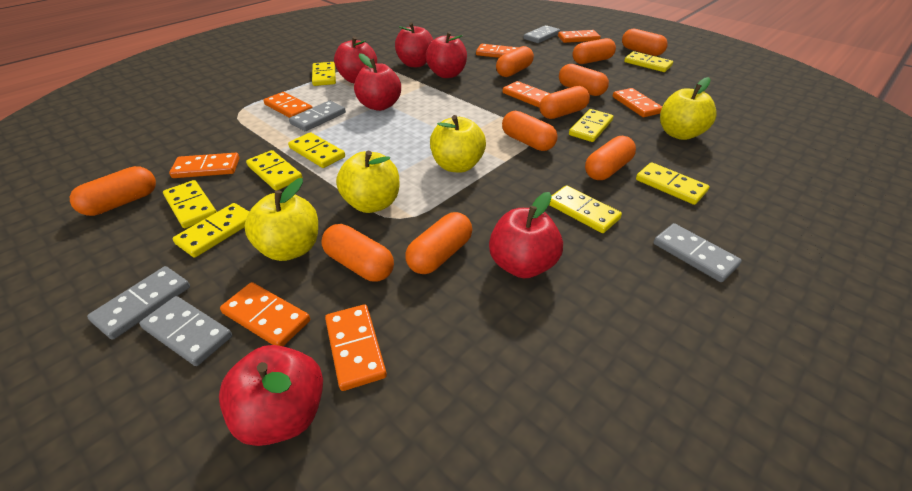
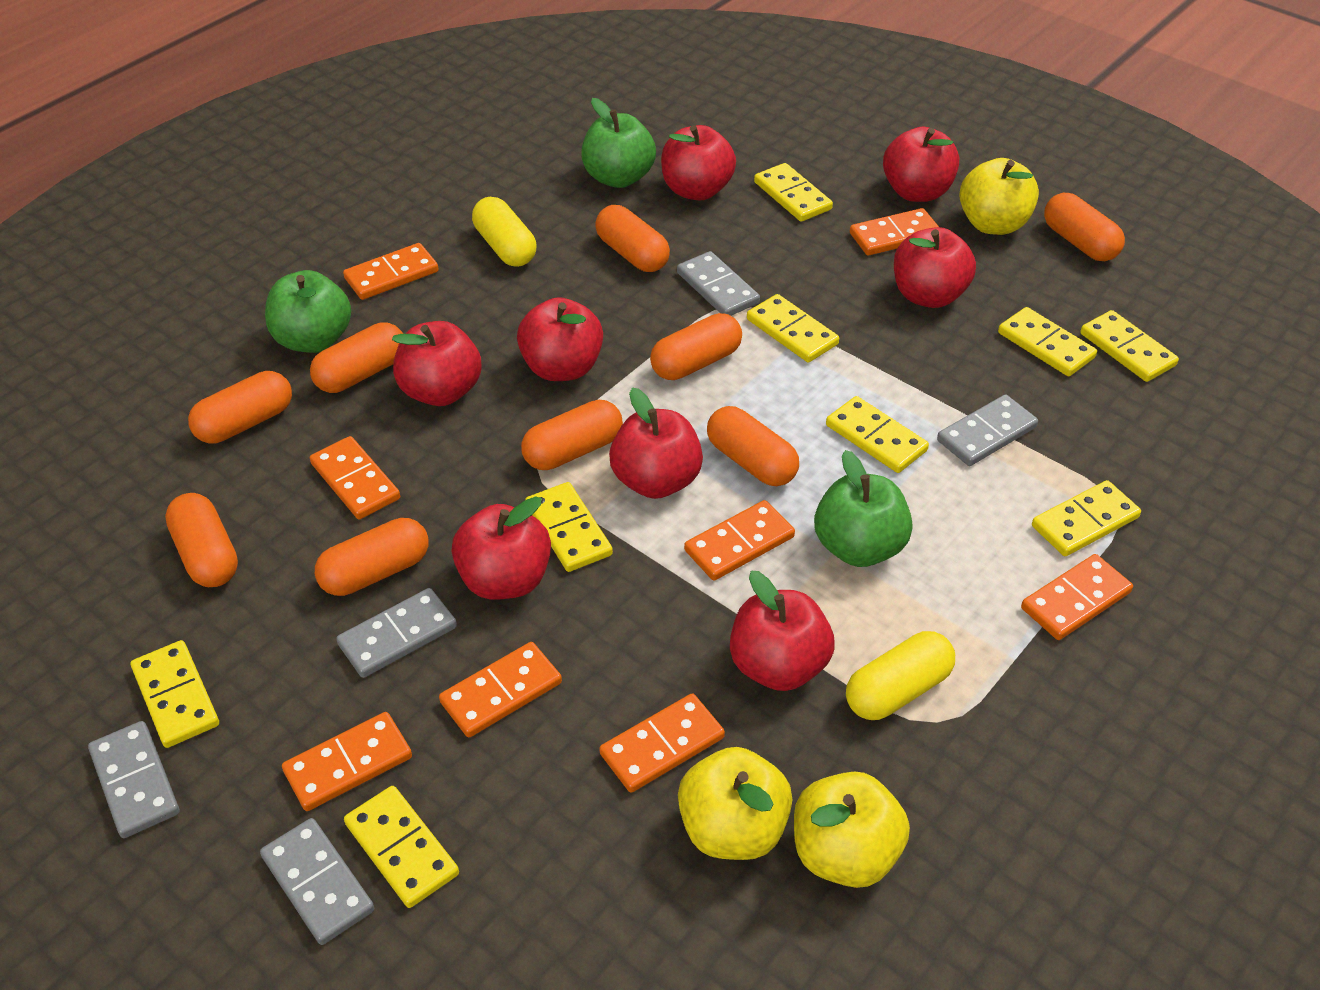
green apple: 0 -> 3
orange capsule: 10 -> 9
red apple: 6 -> 8
yellow apple: 4 -> 3
yellow capsule: 0 -> 2

